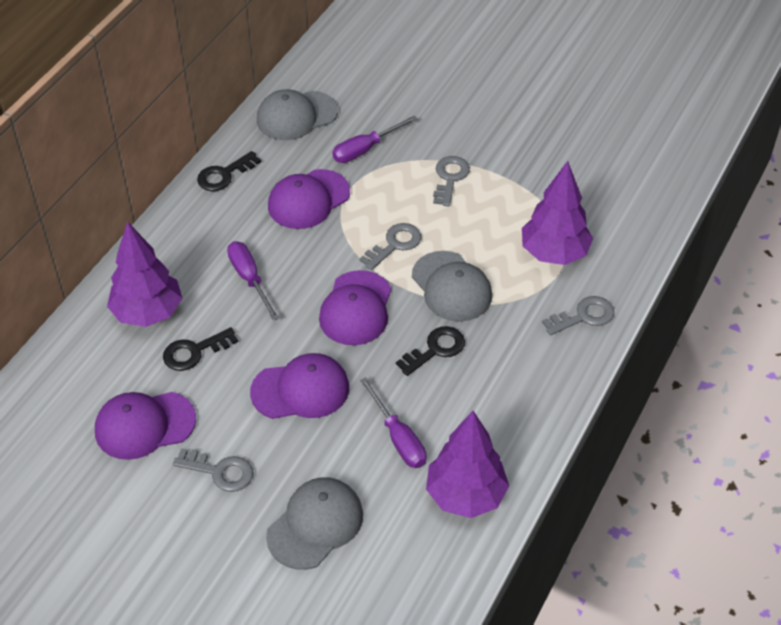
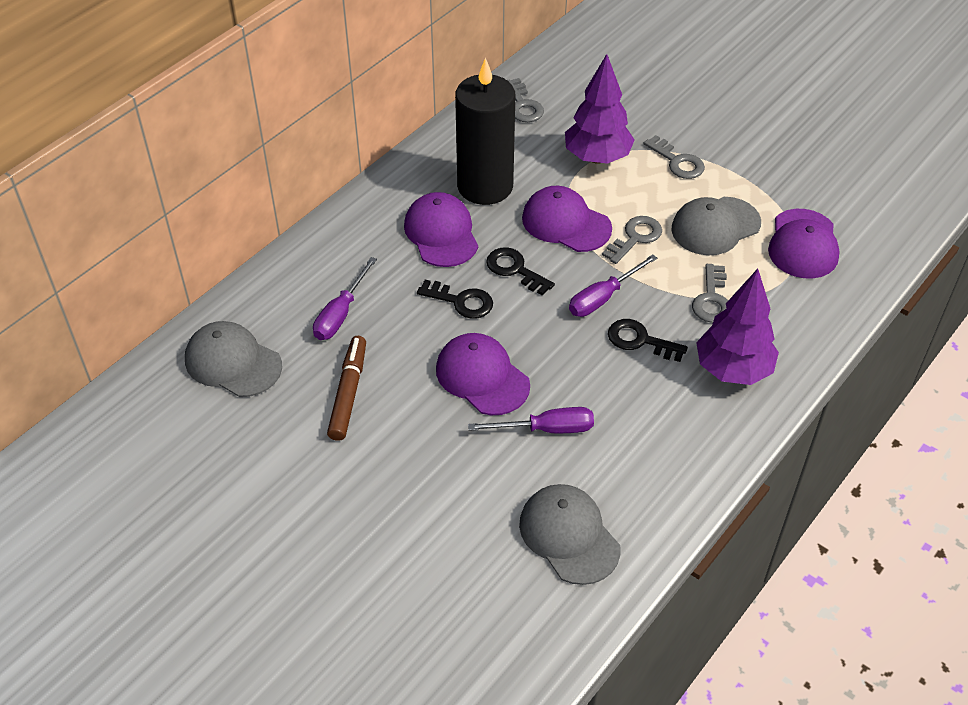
black candle: 0 -> 1
brown marker: 0 -> 1
purple tree: 3 -> 2

